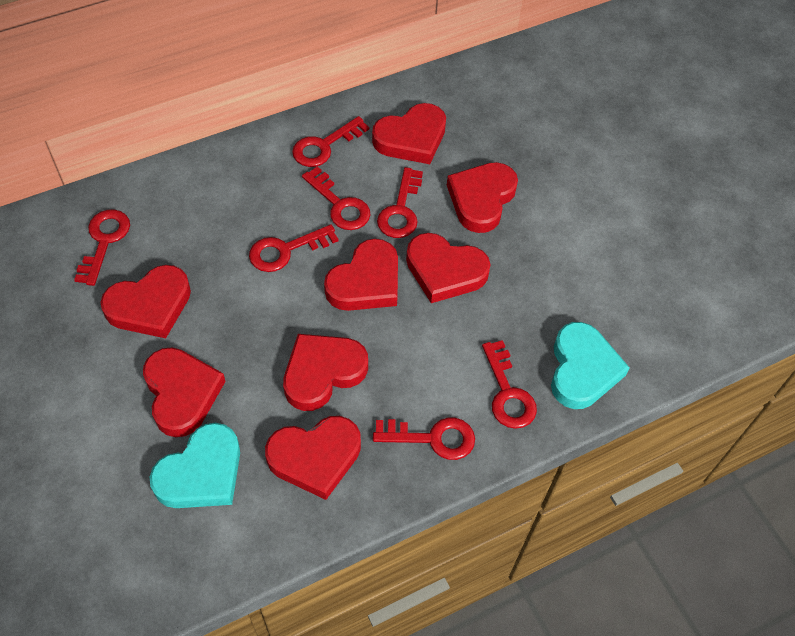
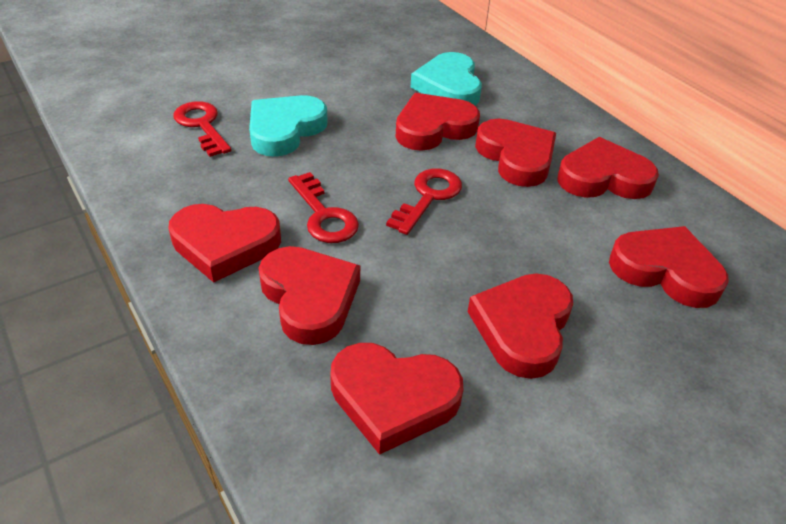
red key: 7 -> 3

